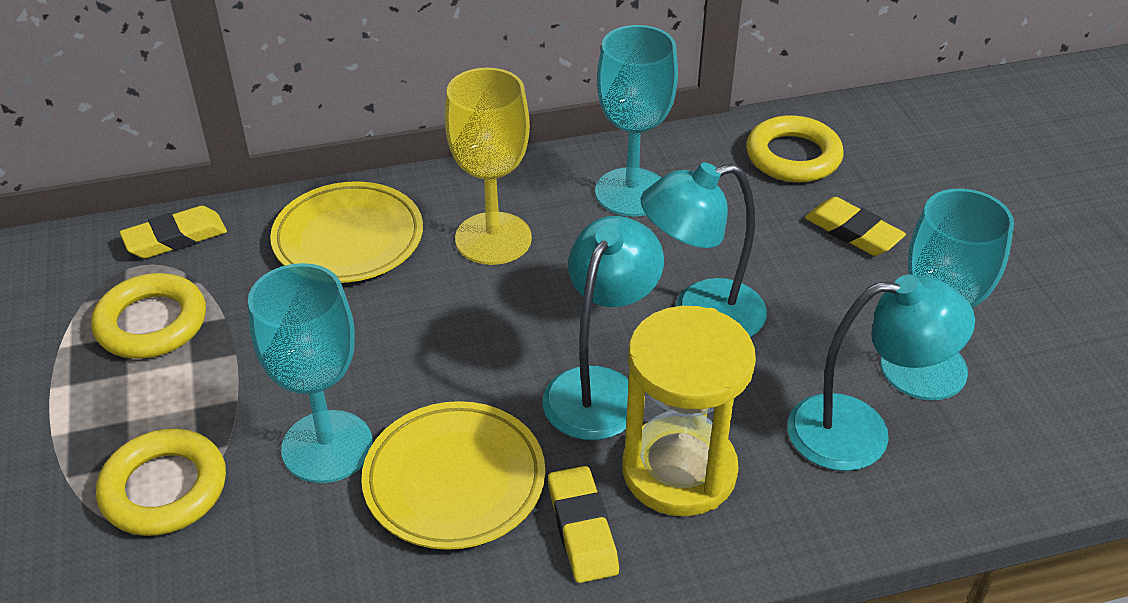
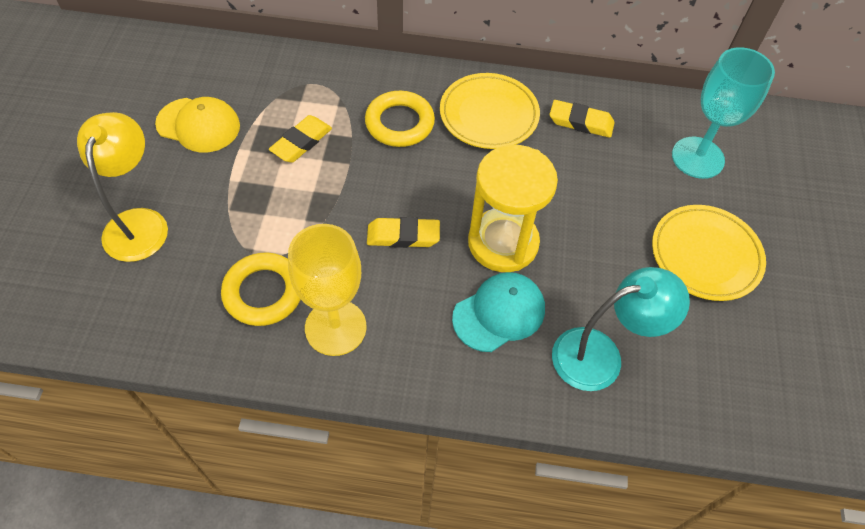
turquoise cap: 0 -> 1
turquoise goblet: 3 -> 1
turquoise lamp: 3 -> 1
yellow cap: 0 -> 1
yellow lamp: 0 -> 1
yellow ring: 3 -> 2

